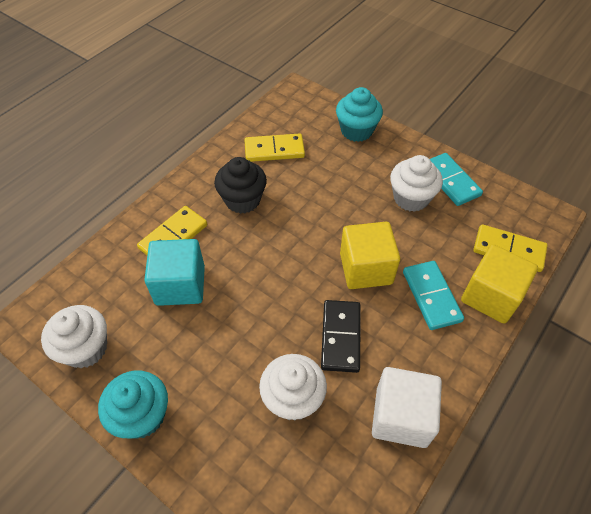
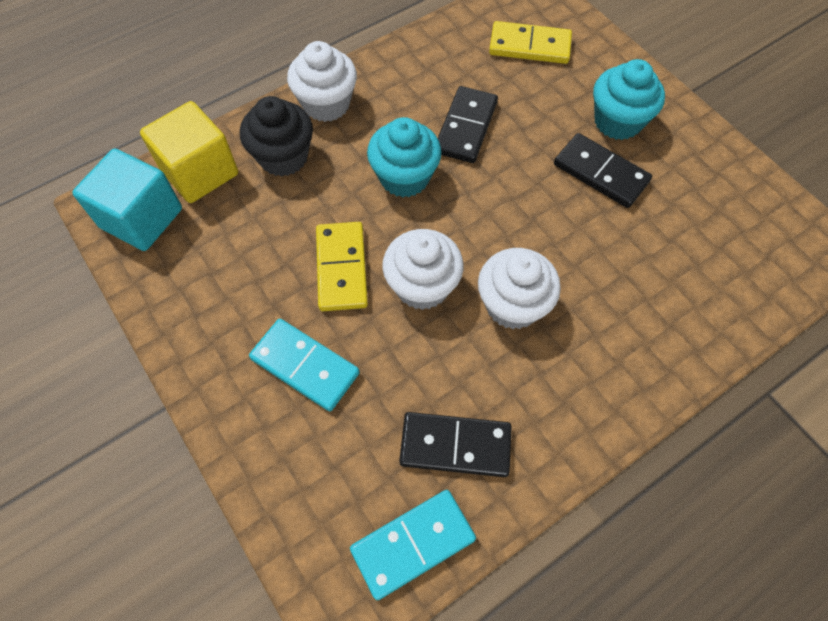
black domino: 1 -> 3
white cube: 1 -> 0
yellow cube: 2 -> 1
yellow domino: 3 -> 2

